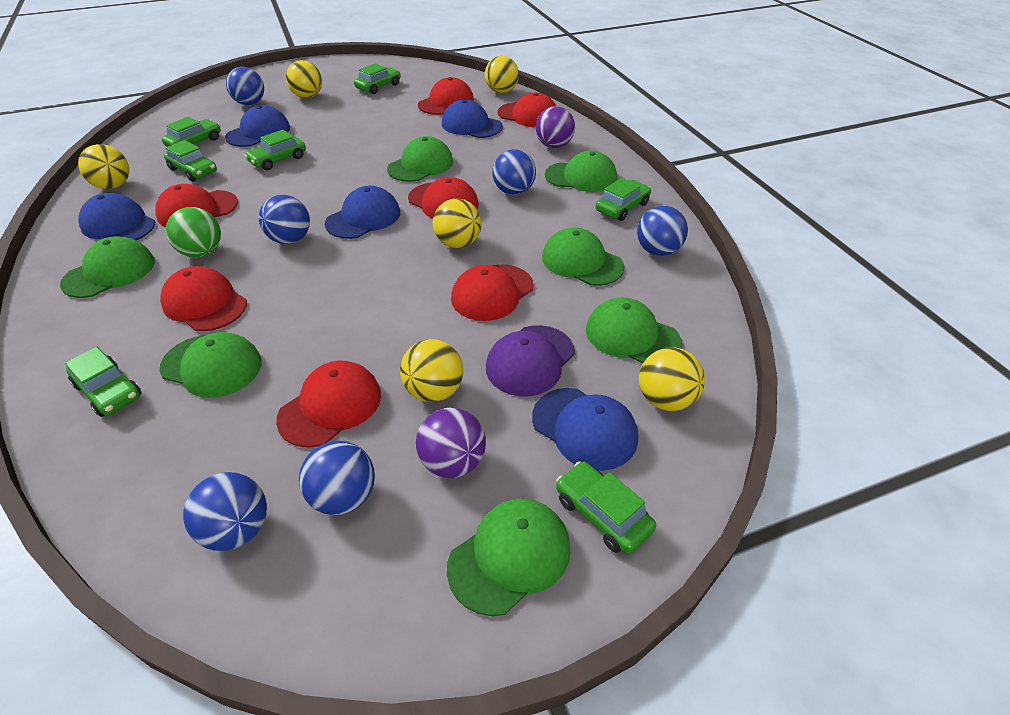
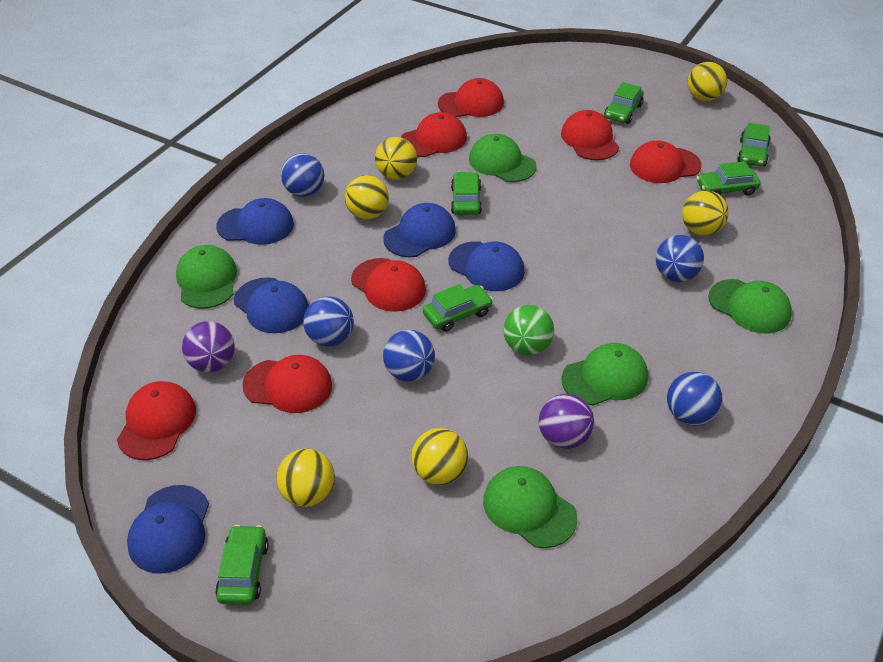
blue ball: 6 -> 5
green cap: 7 -> 5
green car: 7 -> 6
purple cap: 1 -> 0

